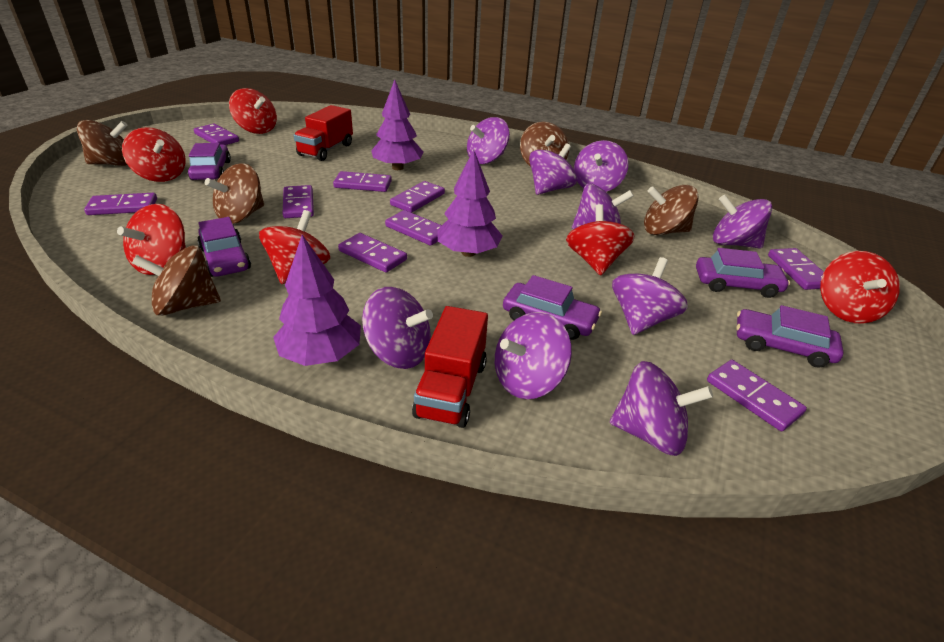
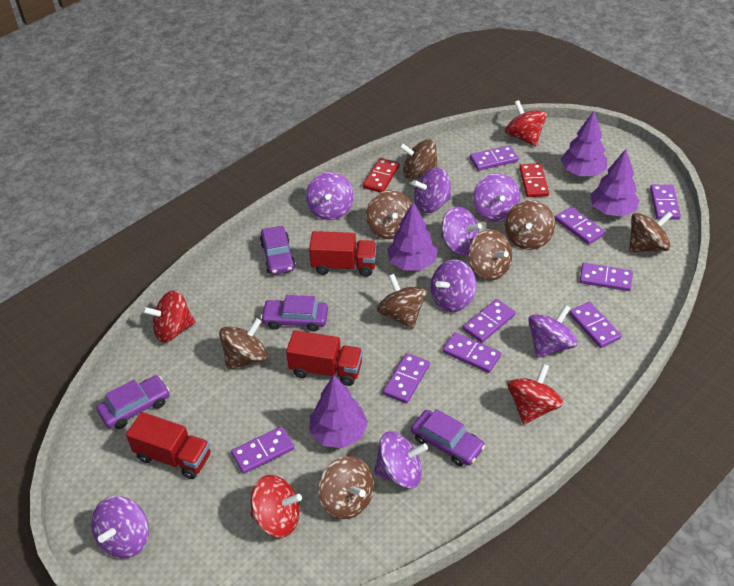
brown spinning top: 5 -> 8
purple car: 5 -> 4
purple spinning top: 9 -> 8
purple tree: 3 -> 4
red domino: 0 -> 2
red spinning top: 6 -> 4
red truck: 2 -> 3

